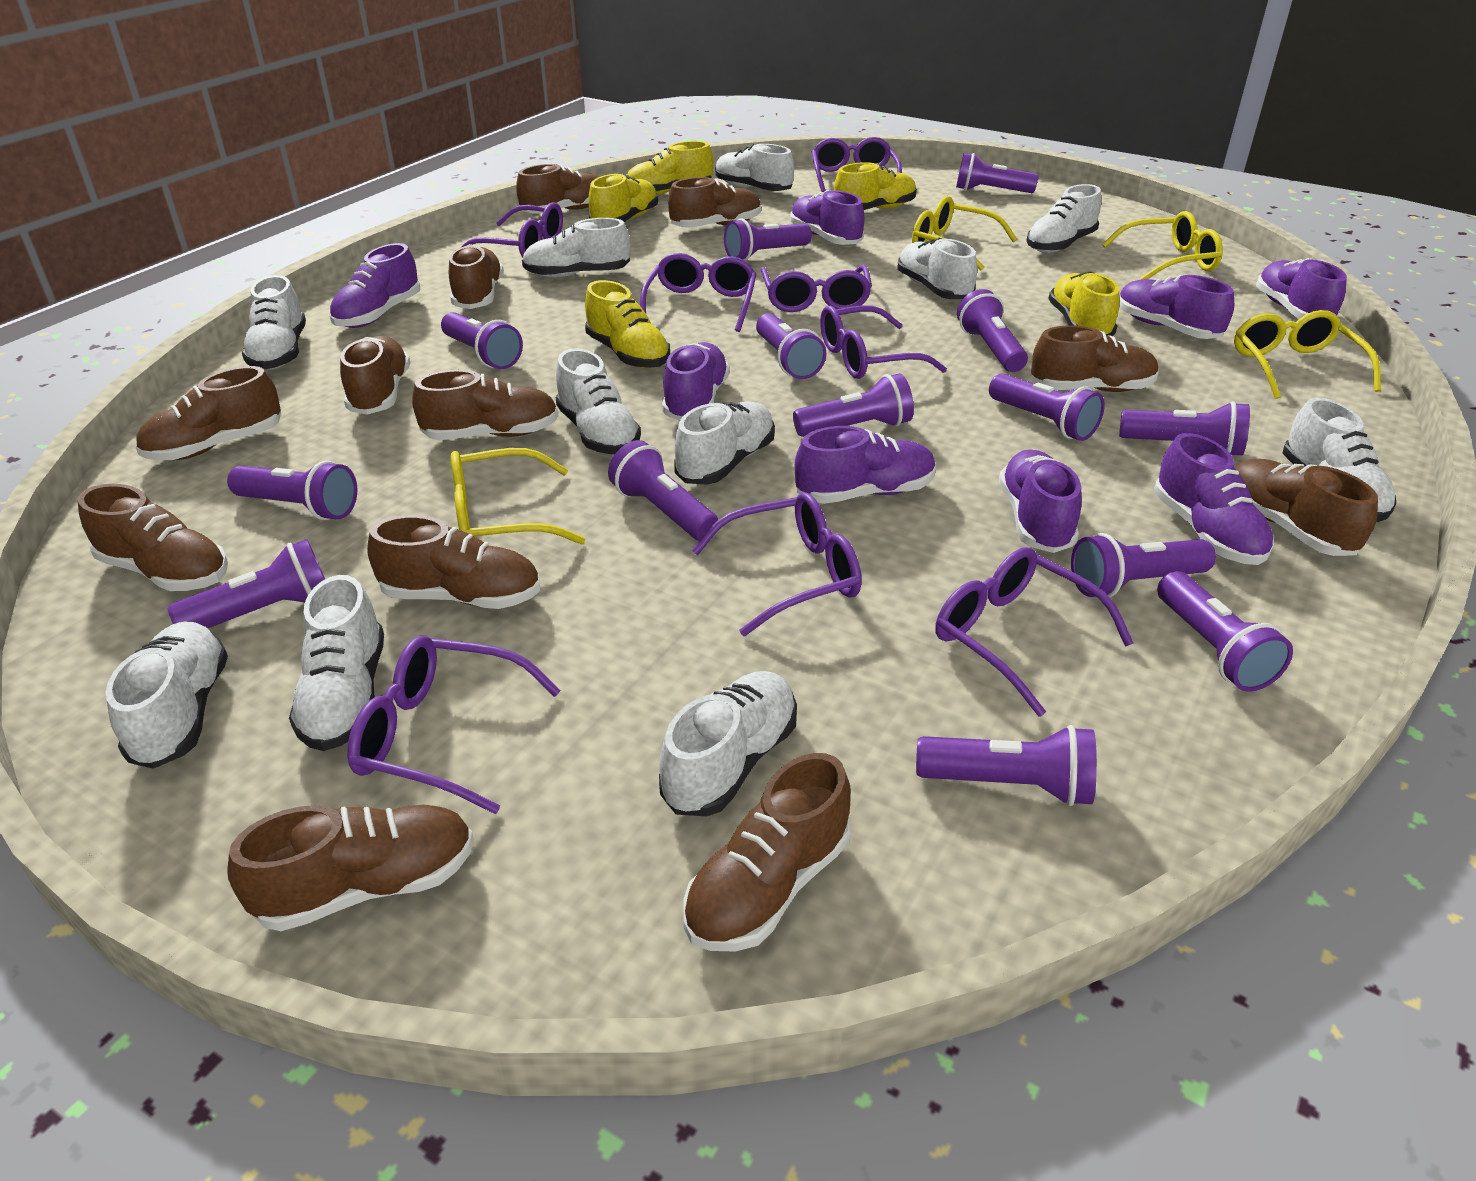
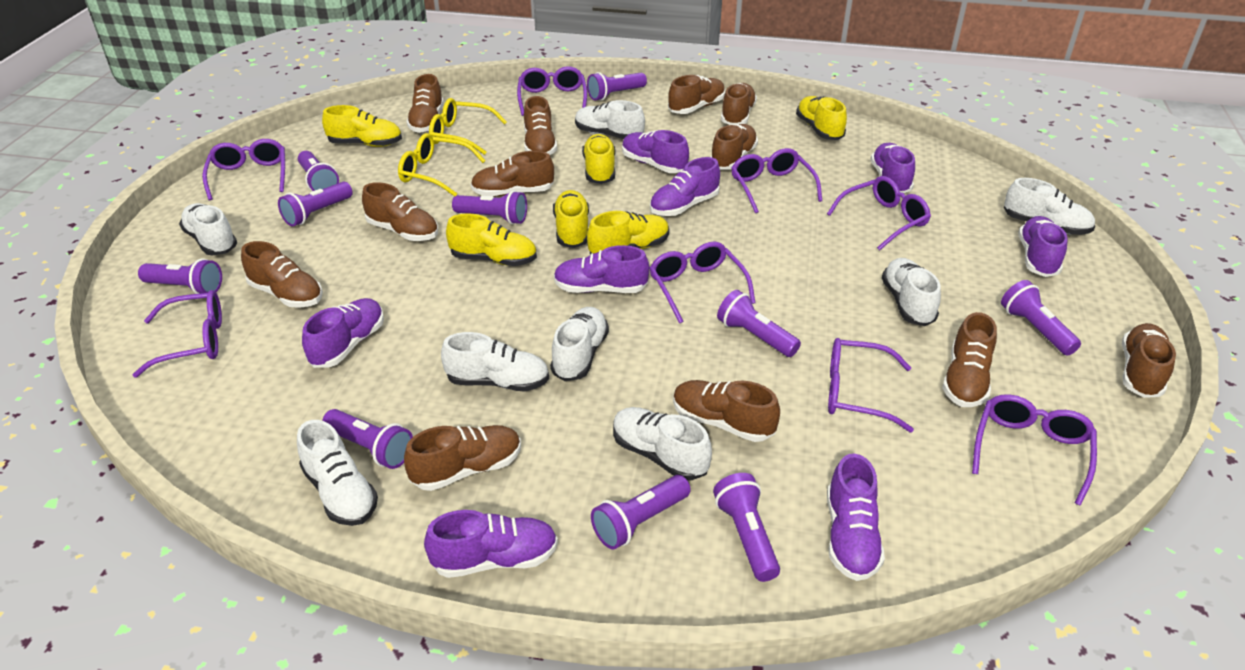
purple flashlight: 14 -> 10
white shoe: 11 -> 8
yellow glasses: 4 -> 2
yellow shoe: 5 -> 6

